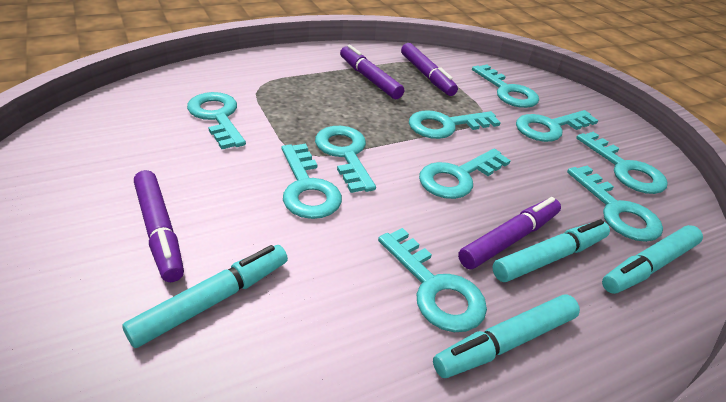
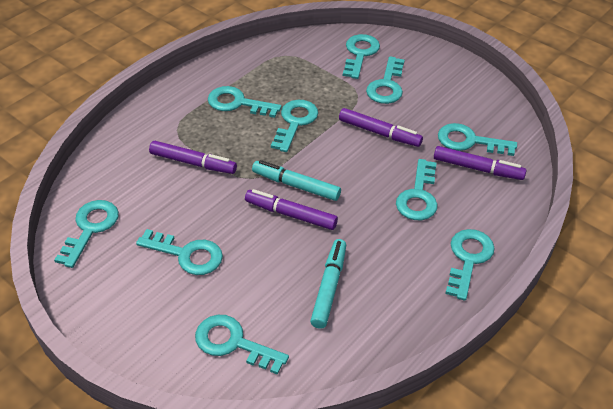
turquoise marker: 4 -> 2

